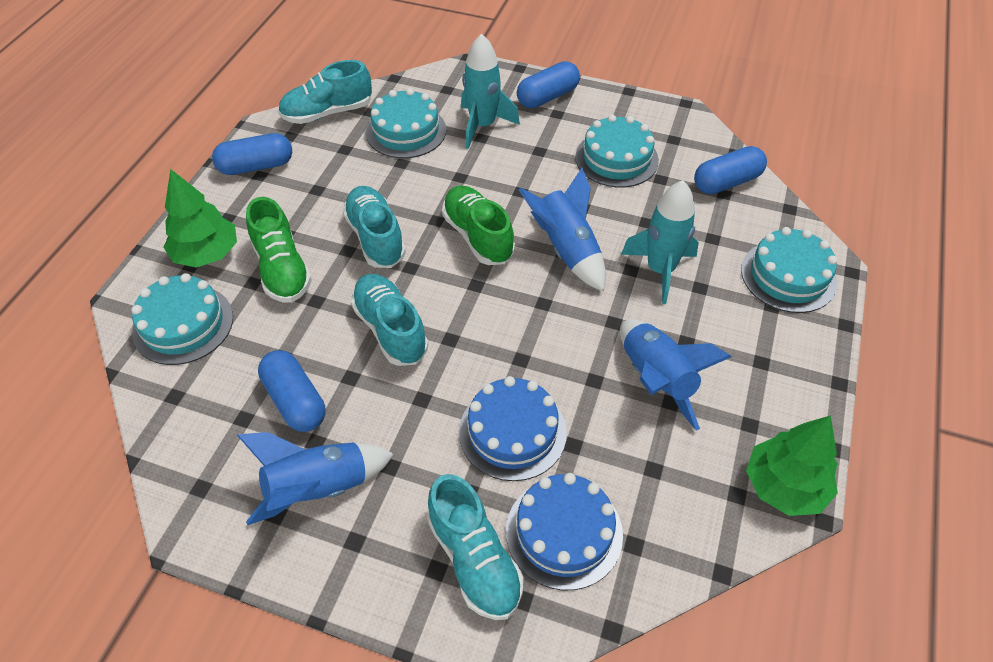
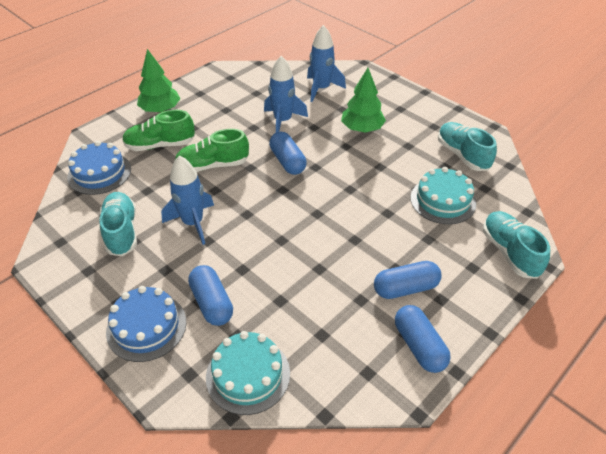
turquoise cake: 4 -> 2
turquoise rocket: 2 -> 0
turquoise shoe: 4 -> 3

